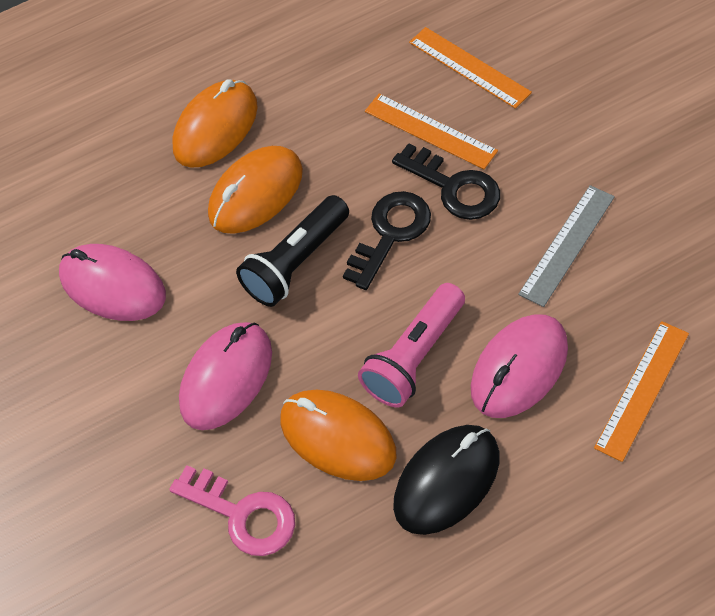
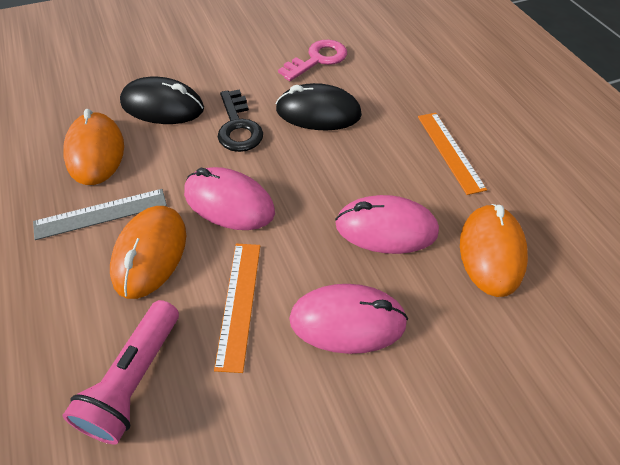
black flashlight: 1 -> 0
black key: 2 -> 1
black mouse: 1 -> 2
orange ruler: 3 -> 2

